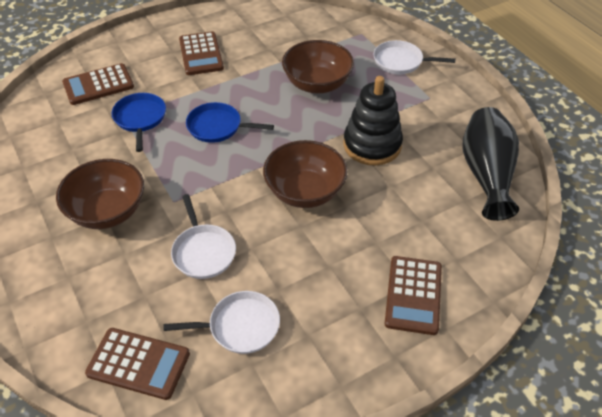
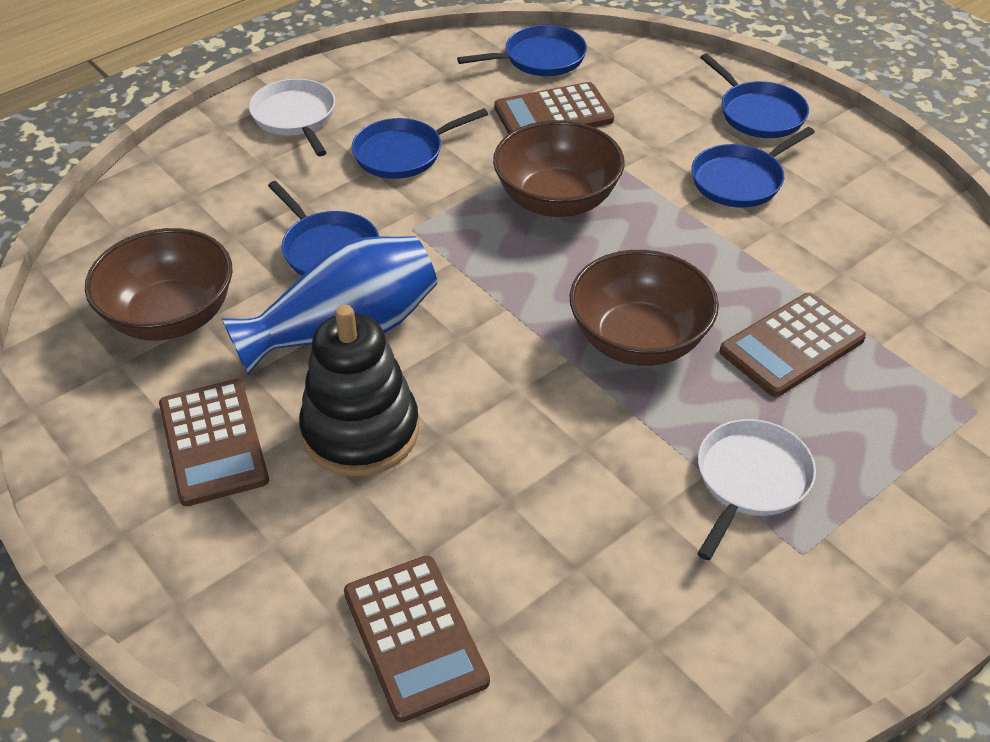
black vase: 1 -> 0
blue pan: 2 -> 5
blue vase: 0 -> 1
white pan: 3 -> 2

